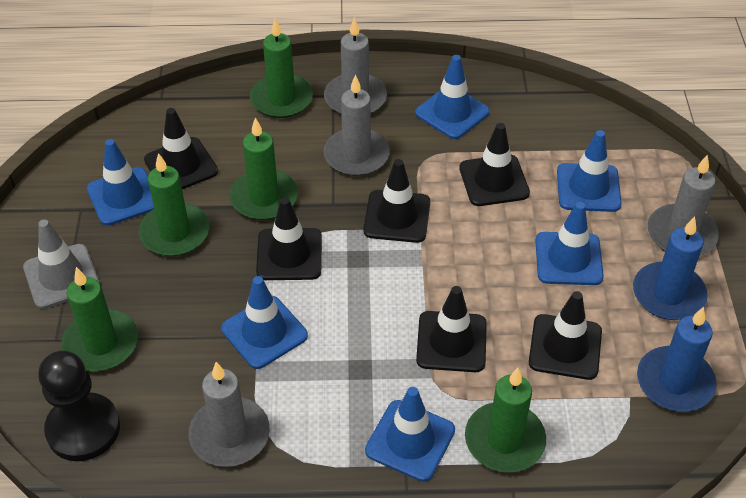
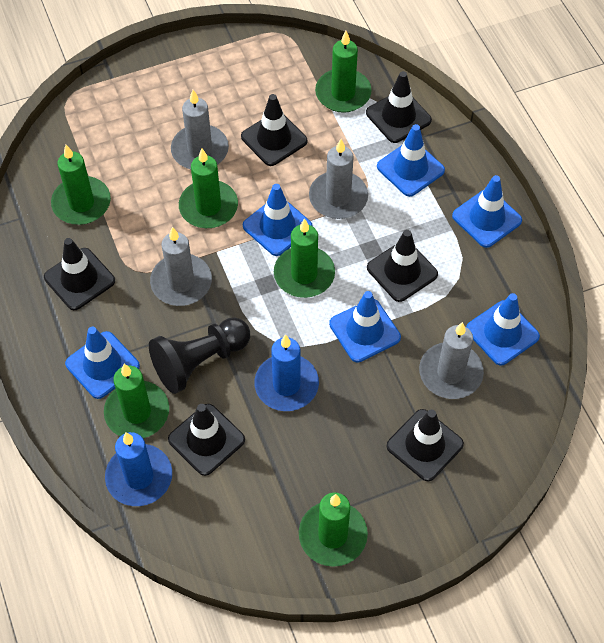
green candle: 5 -> 6
grey traffic cone: 1 -> 0

